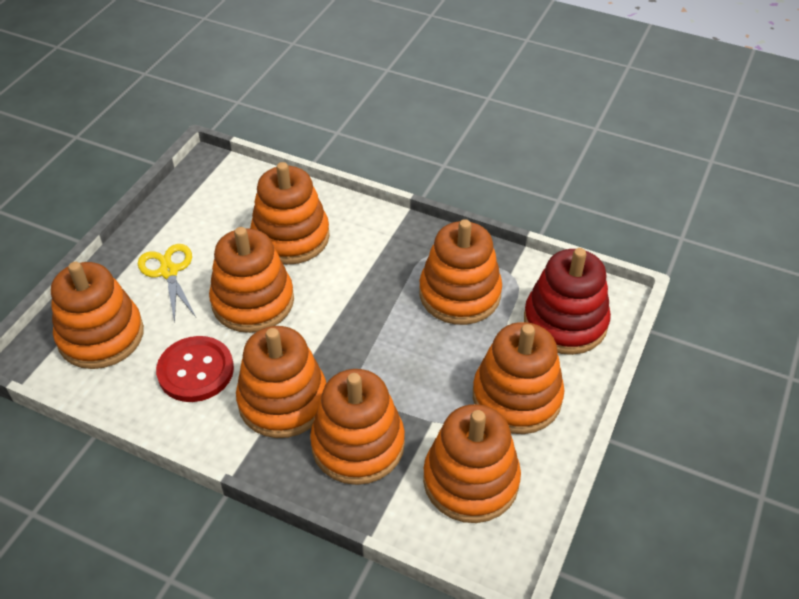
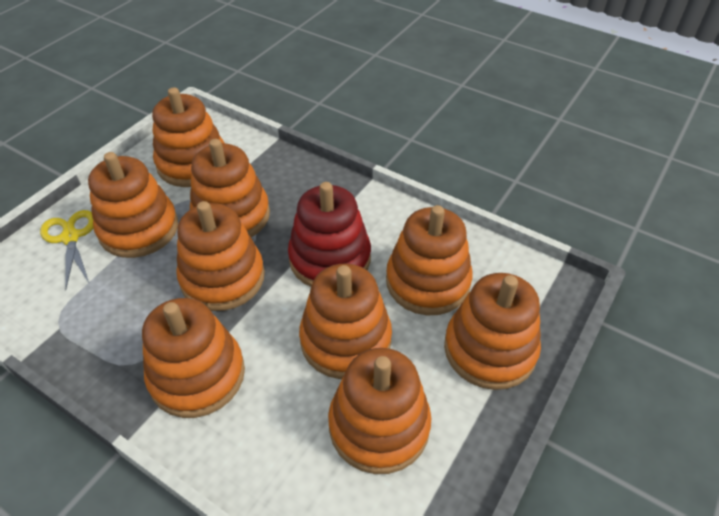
orange stacking toy: 8 -> 9
red button: 1 -> 0

